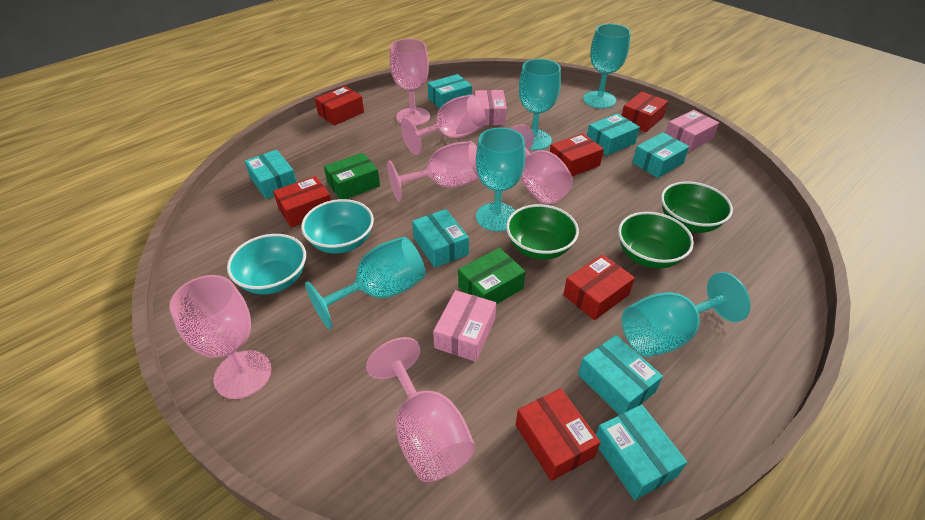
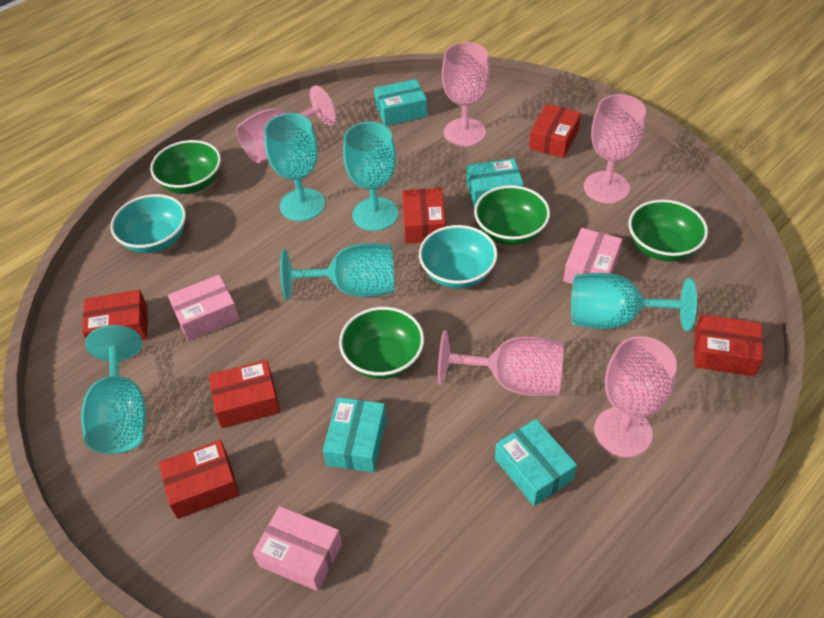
green bowl: 3 -> 4
green box: 2 -> 0
pink goblet: 6 -> 5
turquoise box: 7 -> 4

